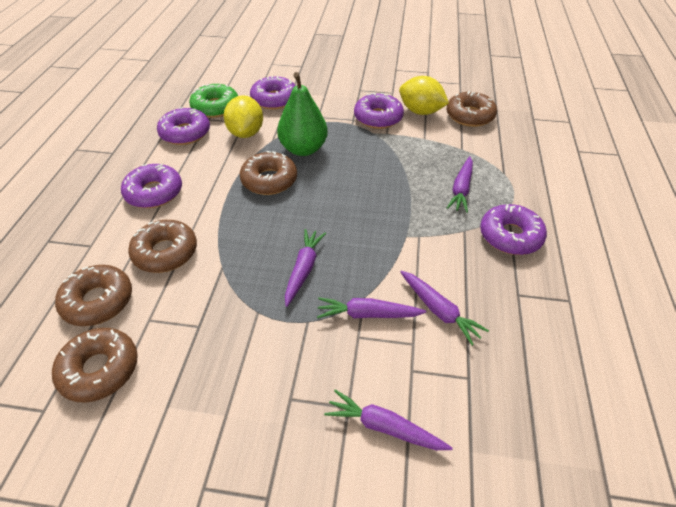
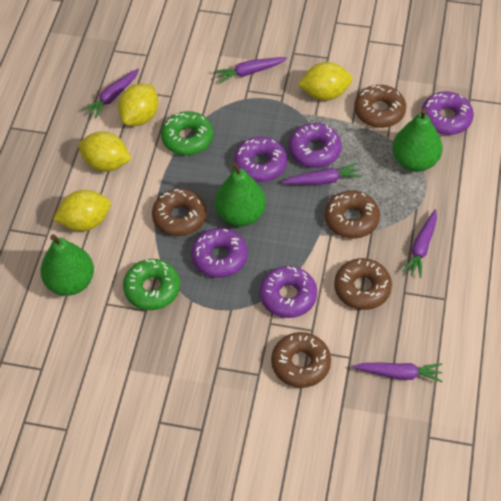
green donut: 1 -> 2
green pear: 1 -> 3
yellow lemon: 2 -> 4

